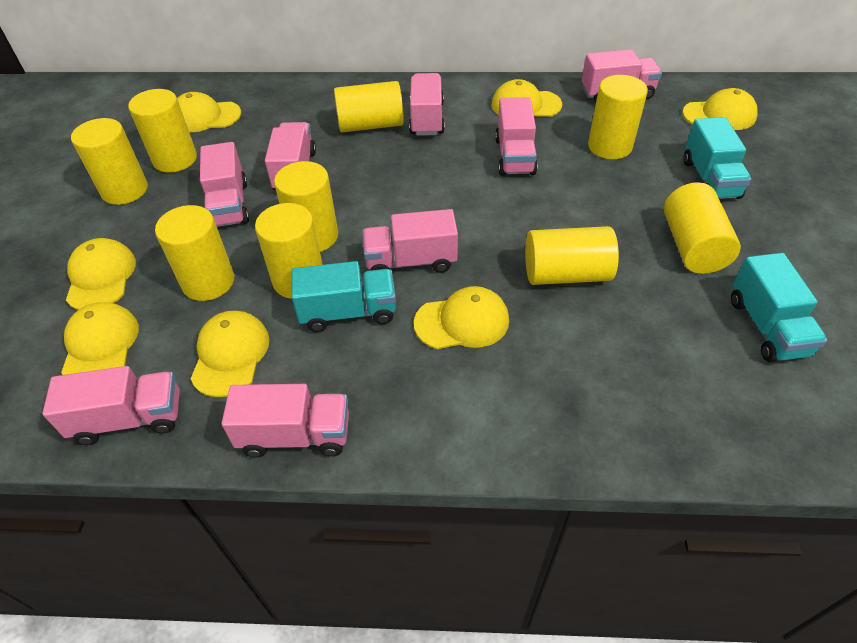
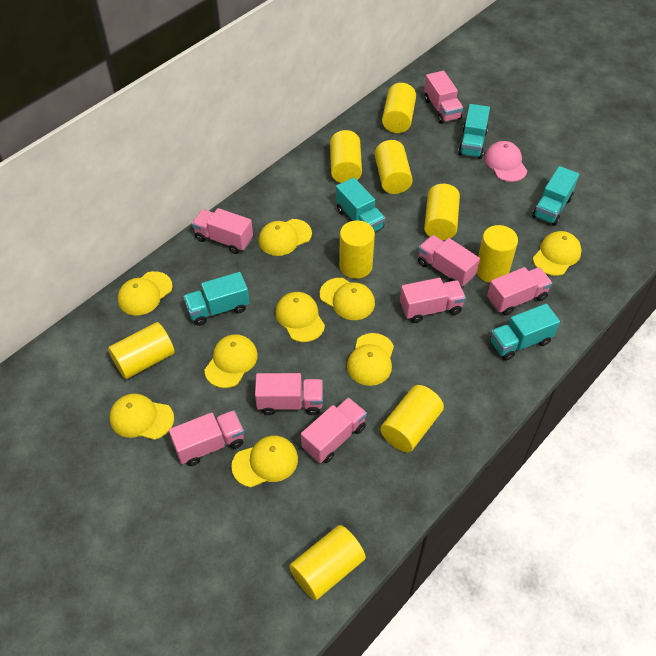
pink cap: 0 -> 1
turquoise truck: 3 -> 5
yellow cap: 7 -> 9

